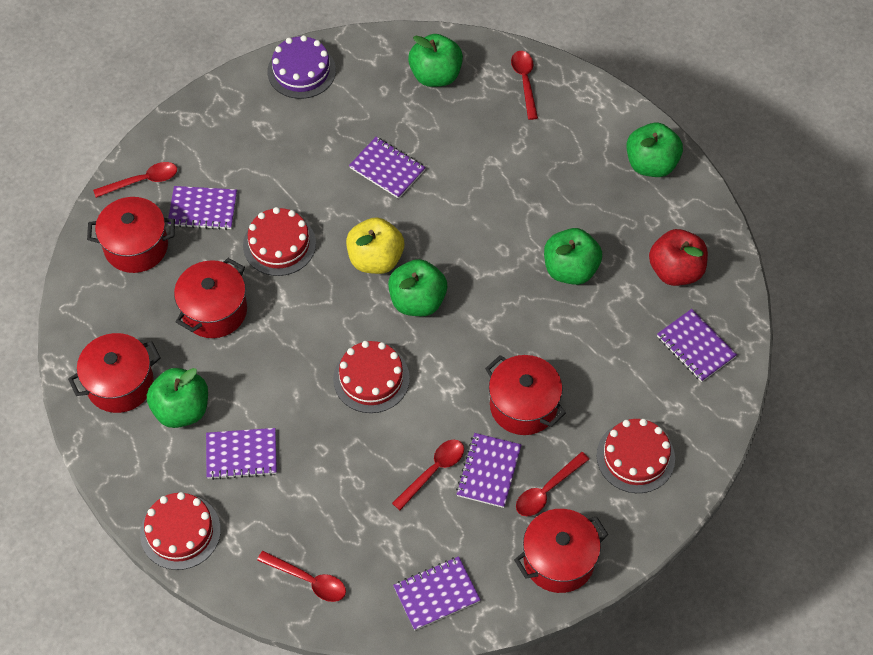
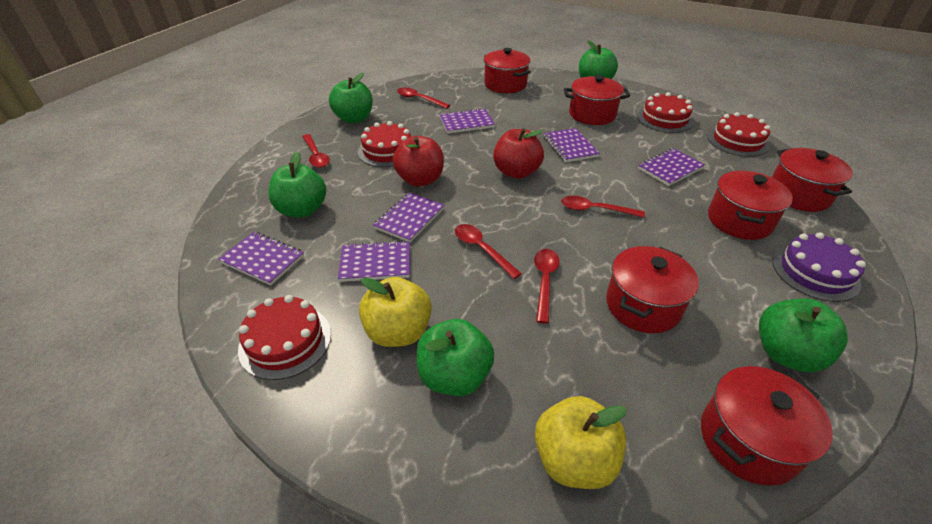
red apple: 1 -> 2
red pot: 5 -> 6
yellow apple: 1 -> 2

